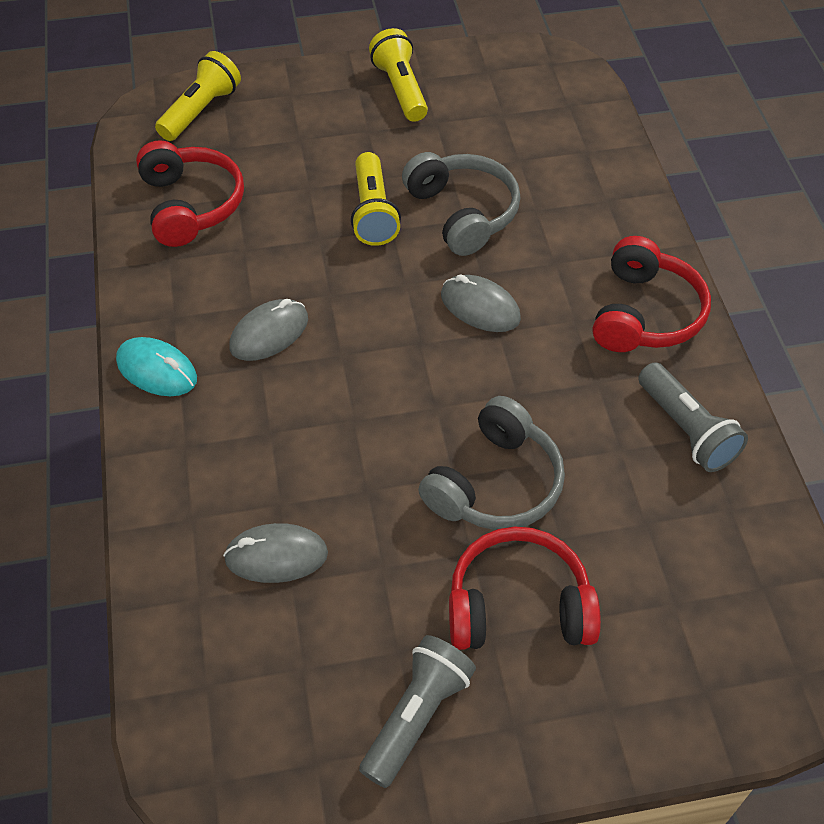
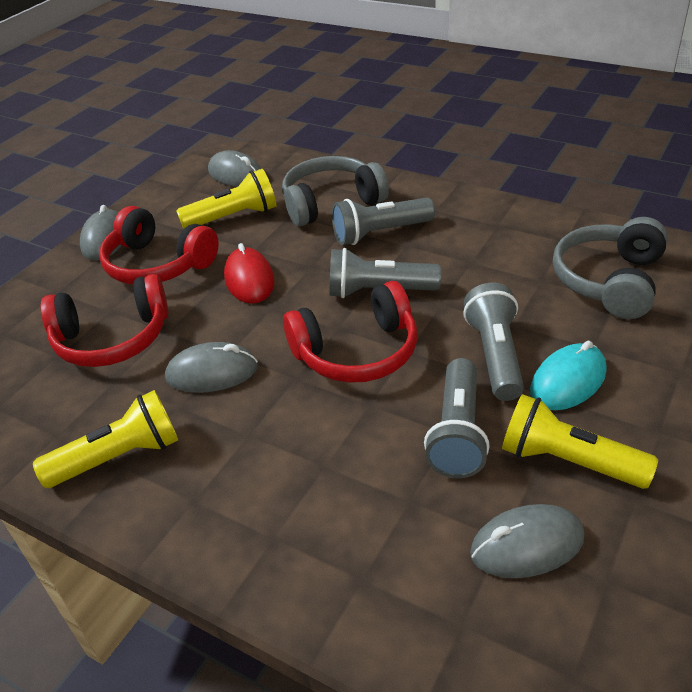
grey flashlight: 2 -> 4
grey mouse: 3 -> 4
red mouse: 0 -> 1

